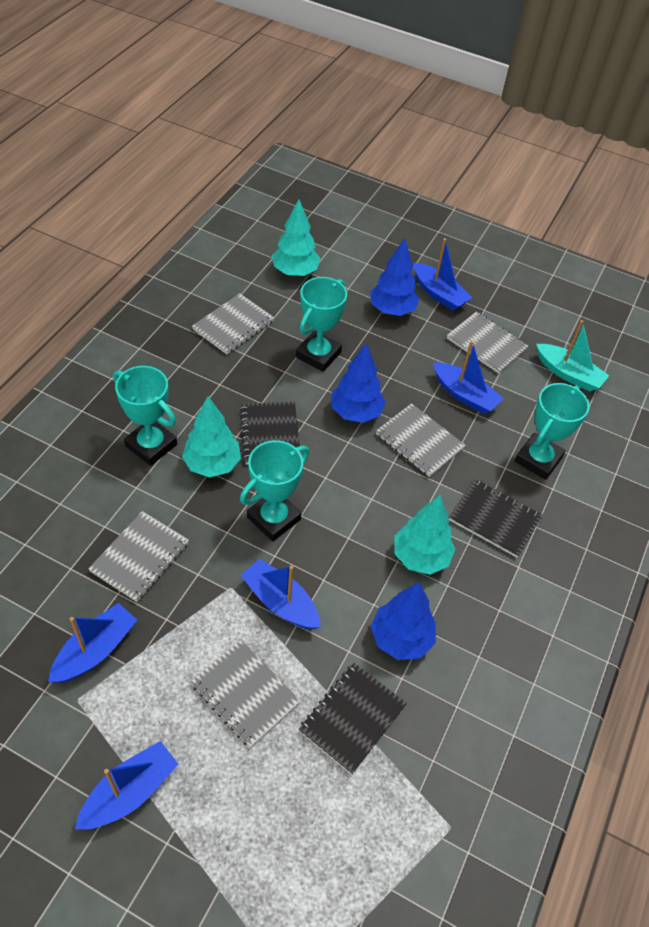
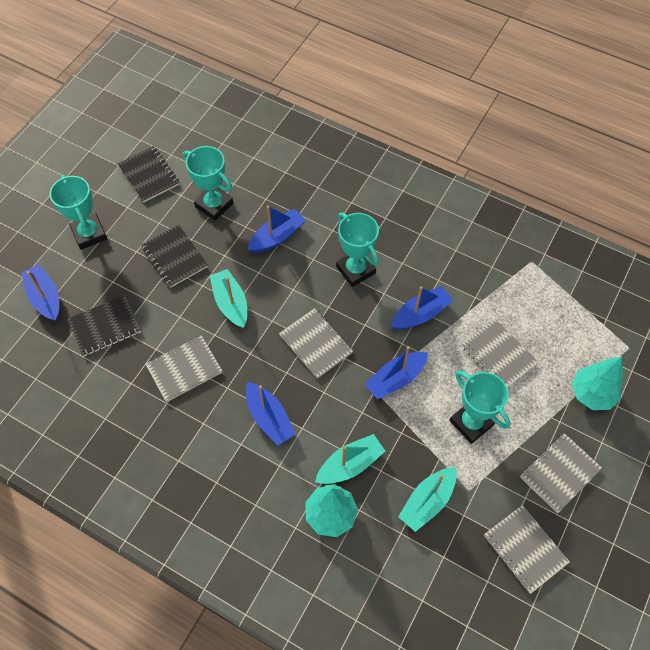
blue tree: 3 -> 0
turquoise boat: 1 -> 3
turquoise tree: 3 -> 2

